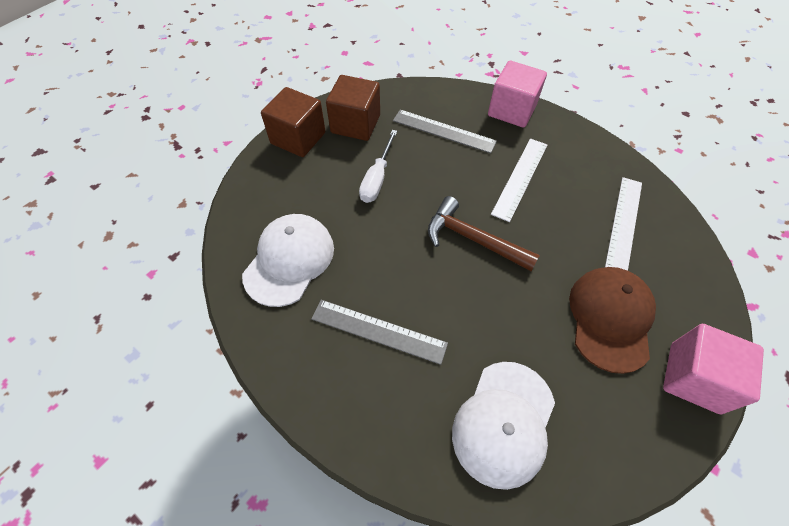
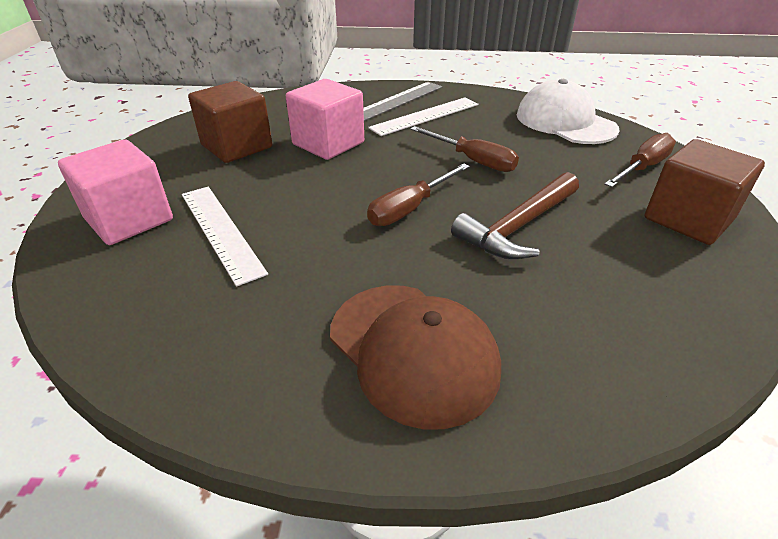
brown screwdriver: 0 -> 3
grey ruler: 2 -> 1
white cap: 2 -> 1
white screwdriver: 1 -> 0

